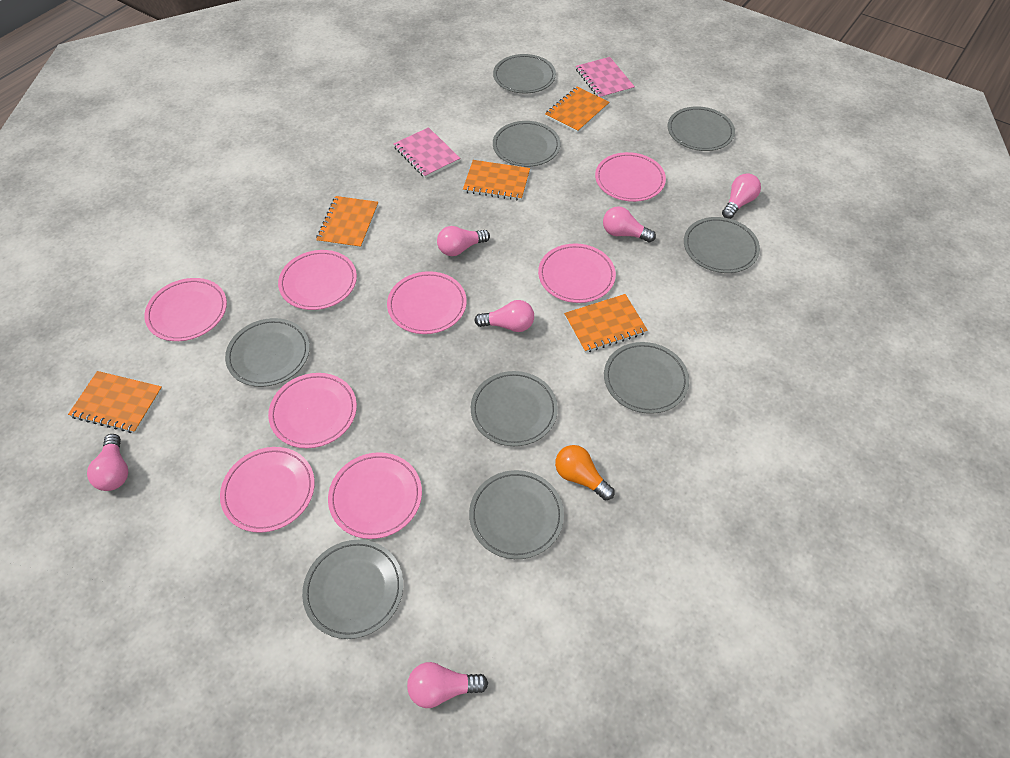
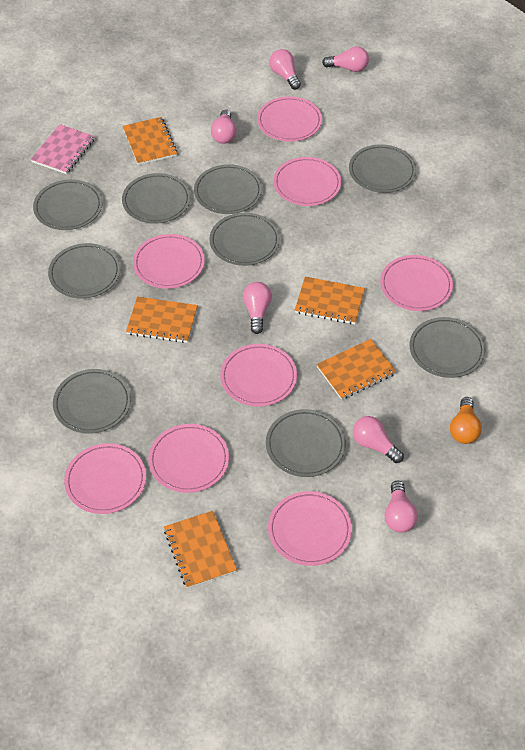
pink notebook: 2 -> 1

